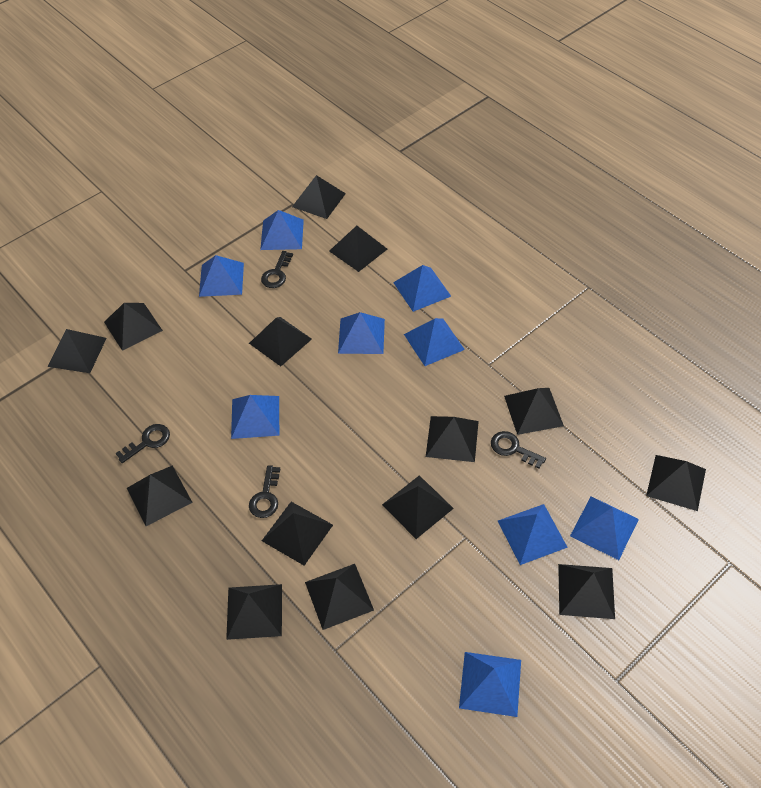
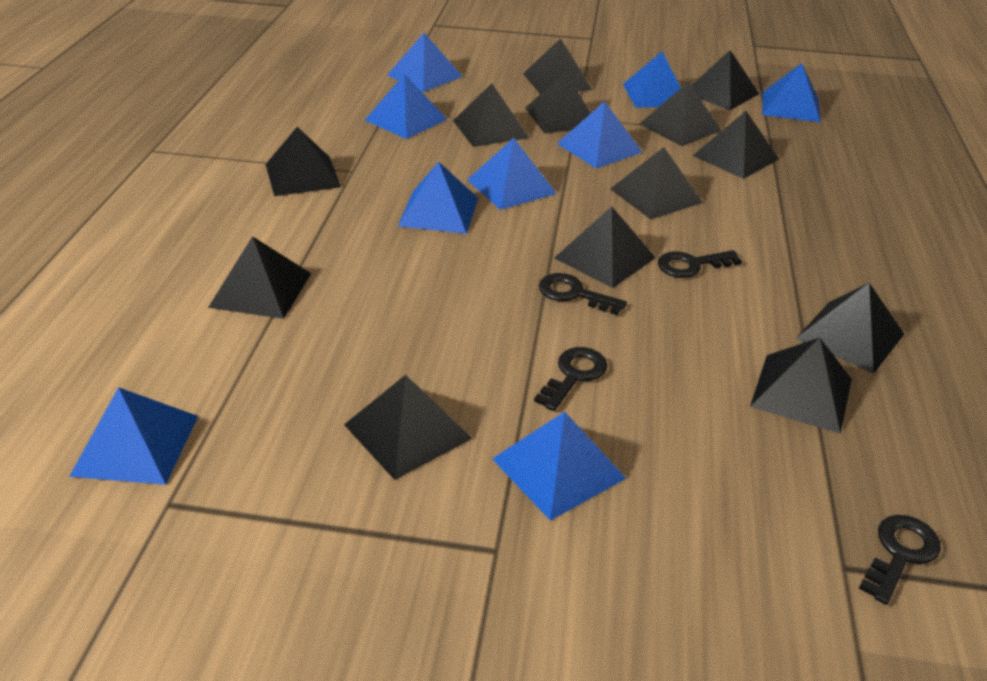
black pyramid: 14 -> 13

